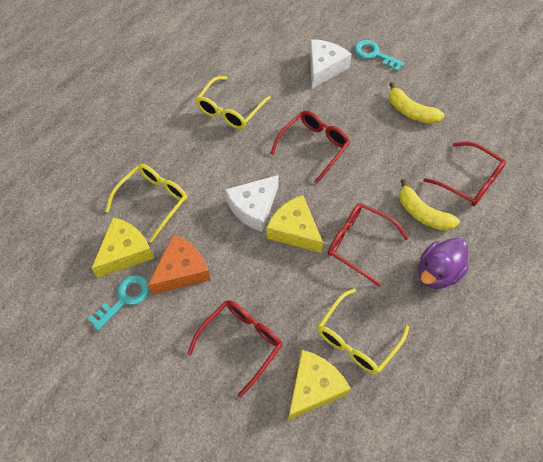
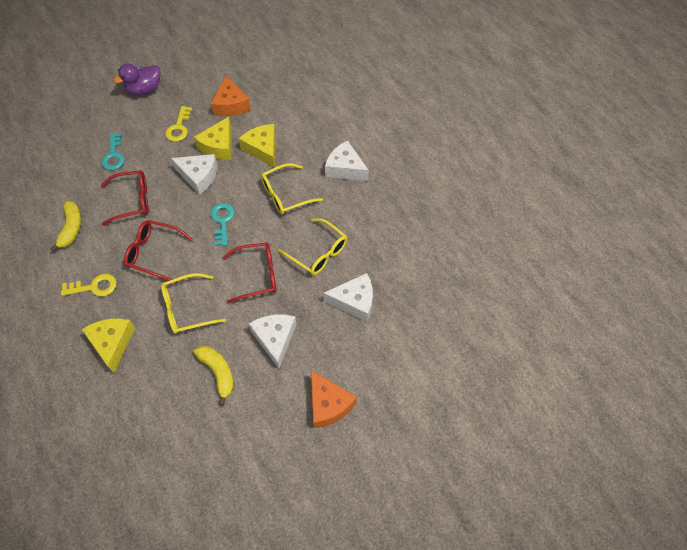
orange cheese: 1 -> 2
red glasses: 4 -> 3
white cheese: 2 -> 4
yellow key: 0 -> 2

